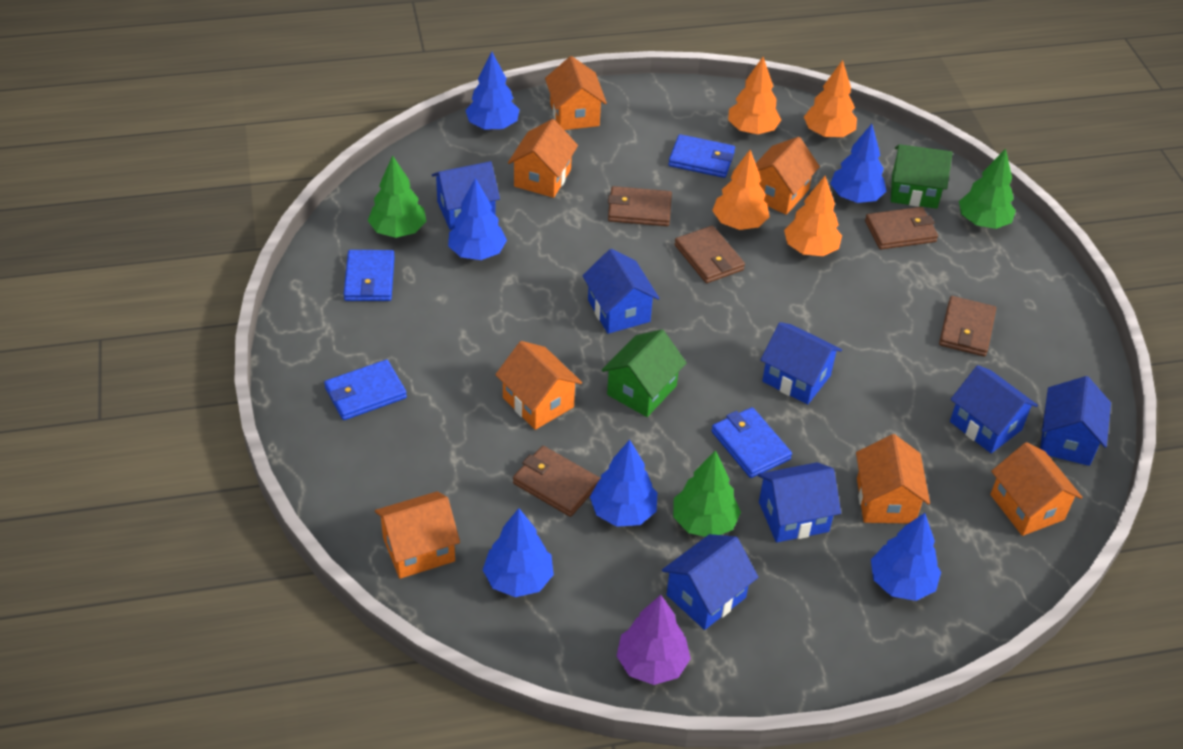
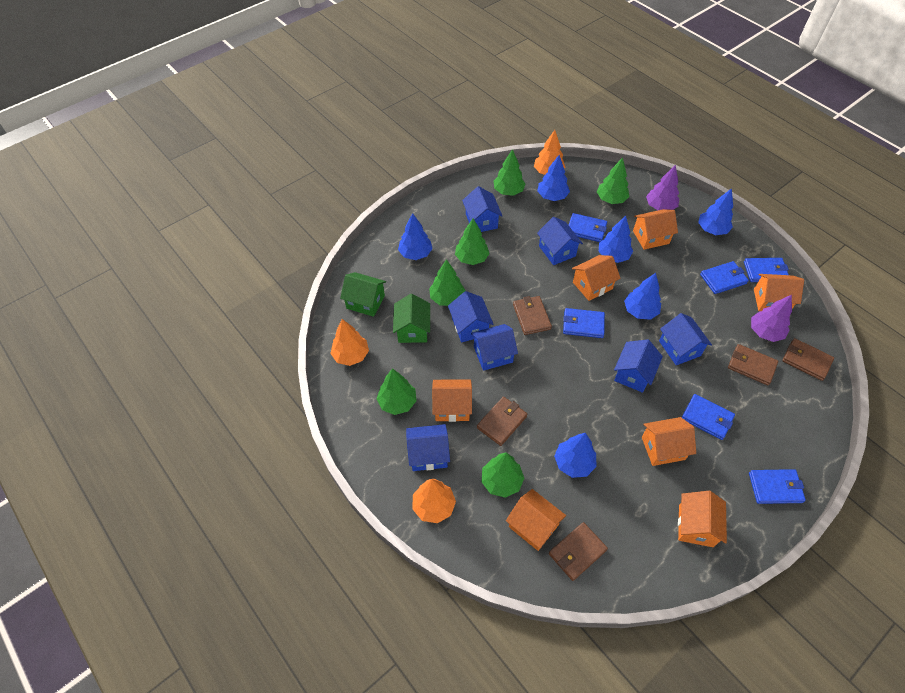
blue wallet: 4 -> 6
green tree: 3 -> 6
orange tree: 4 -> 3
purple tree: 1 -> 2

